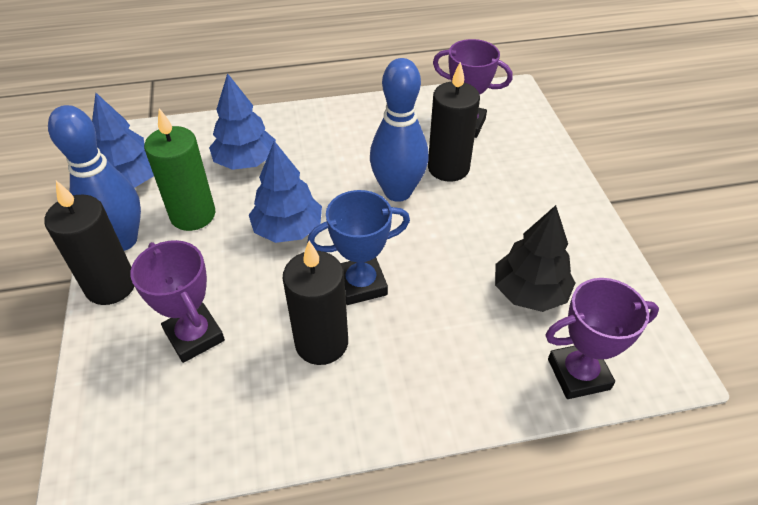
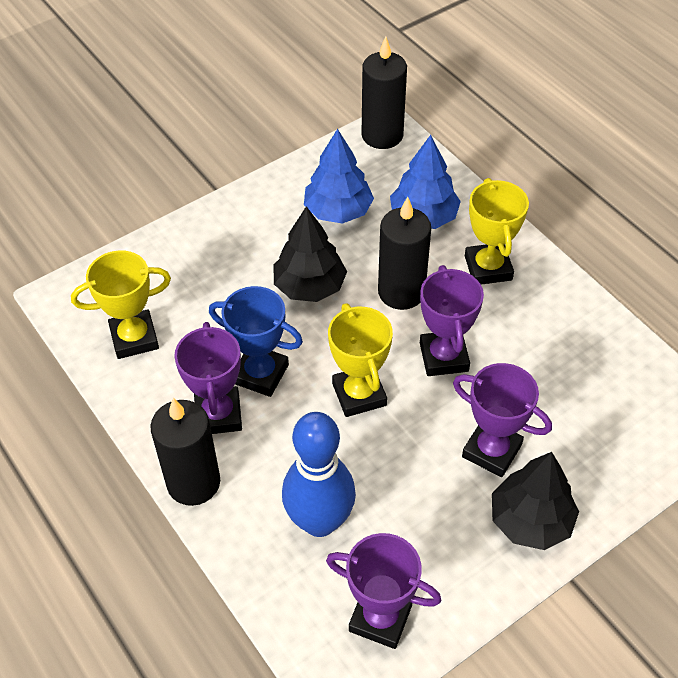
black tree: 1 -> 2
blue bowling pin: 2 -> 1
blue tree: 3 -> 2
green candle: 1 -> 0
purple trophy: 3 -> 4
yellow trophy: 0 -> 3

